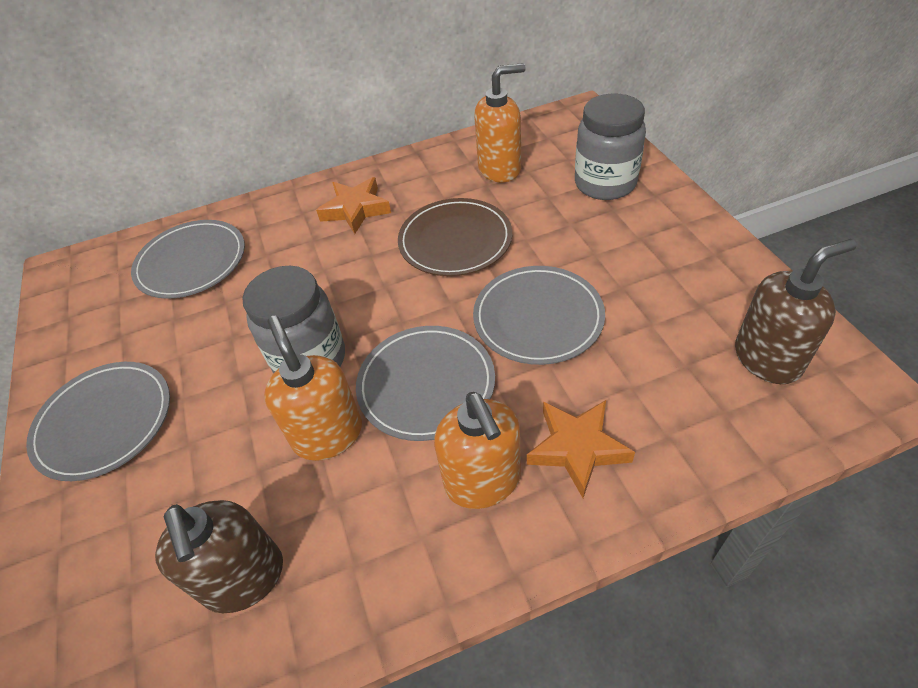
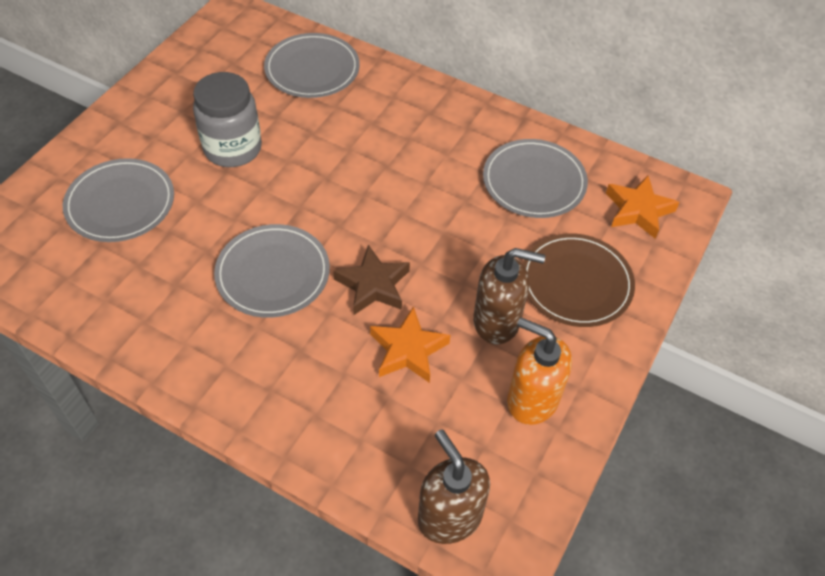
brown star: 0 -> 1
grey jar: 2 -> 1
orange soap dispenser: 3 -> 1

